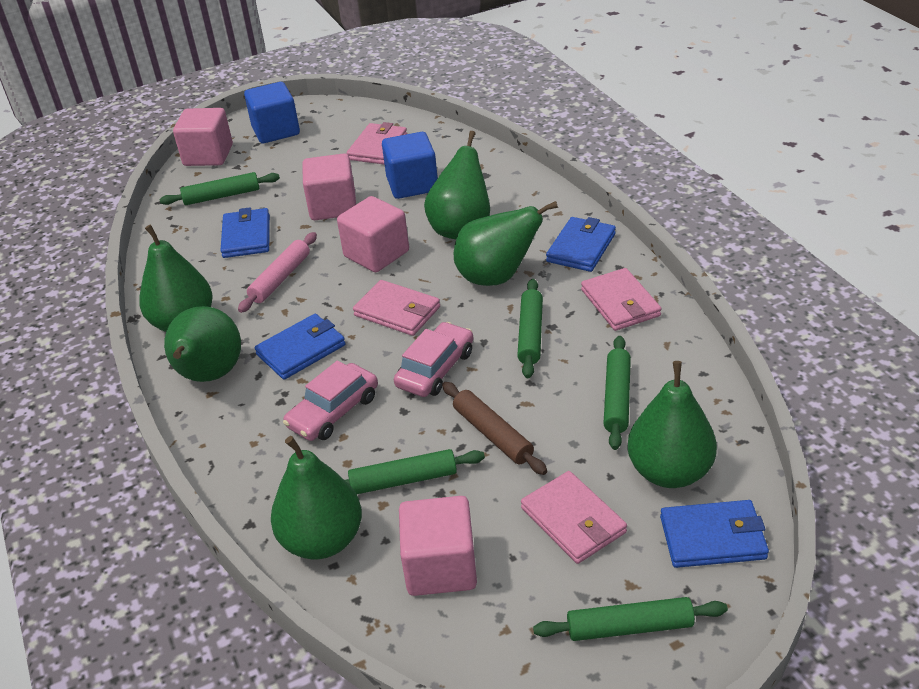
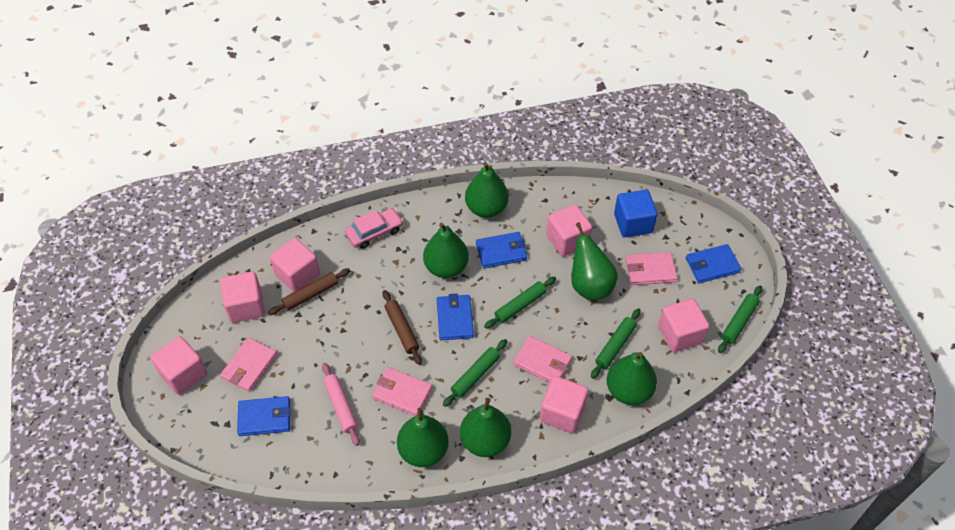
blue cube: 2 -> 1
brown rolling pin: 1 -> 2
green rolling pin: 5 -> 4
pink car: 2 -> 1
pink cube: 4 -> 6

